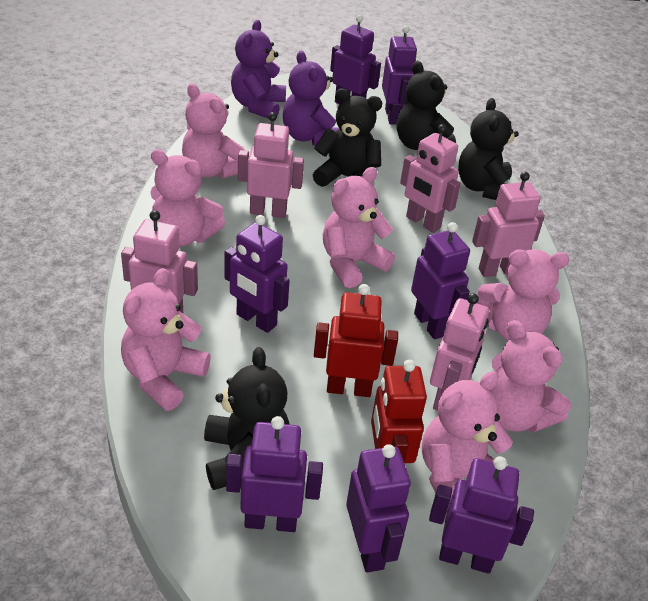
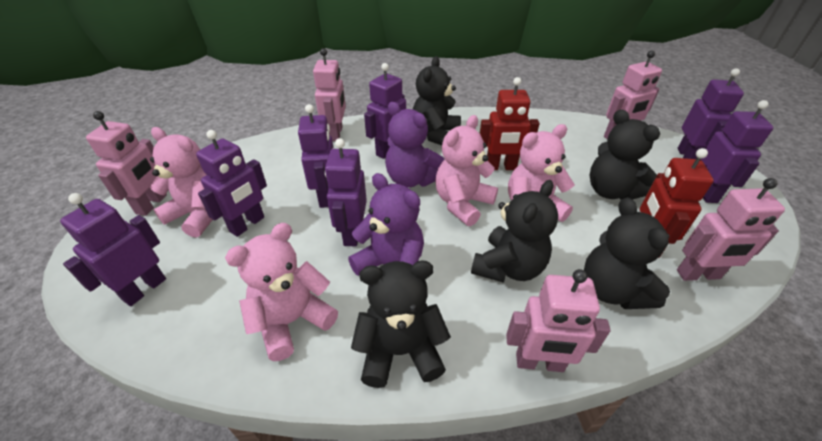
black teddy bear: 4 -> 5
pink teddy bear: 7 -> 4

